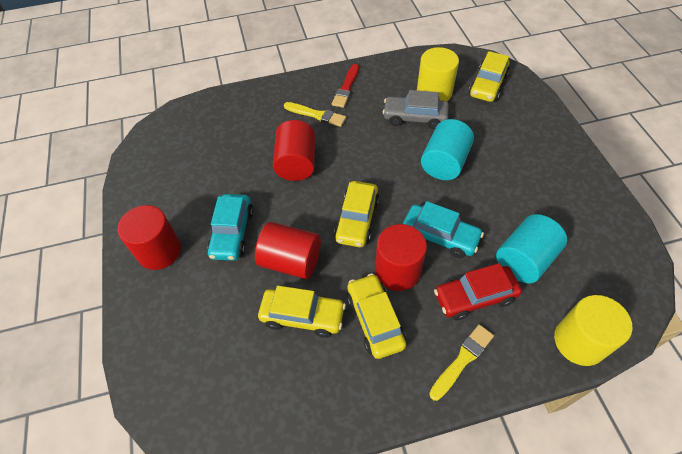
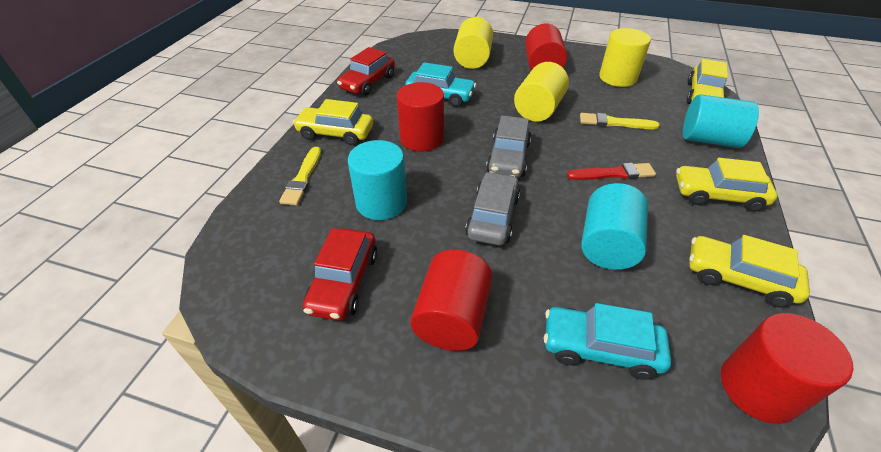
grey car: 1 -> 2
red car: 1 -> 2
turquoise cylinder: 2 -> 3
yellow cylinder: 2 -> 3

